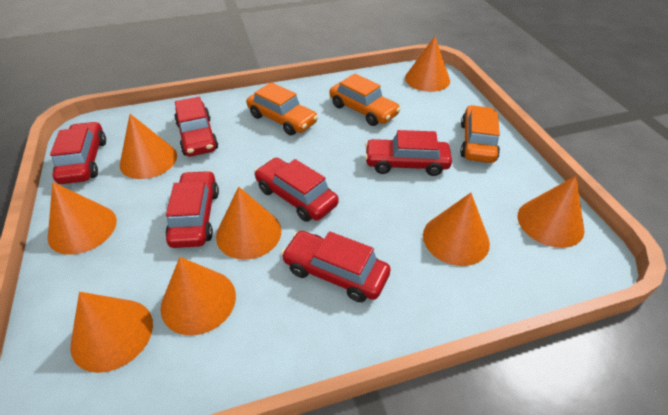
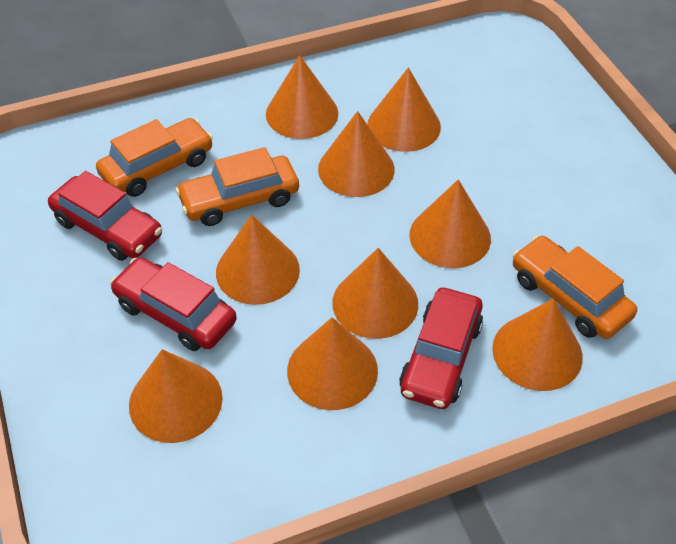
orange cone: 8 -> 9
red car: 6 -> 3

